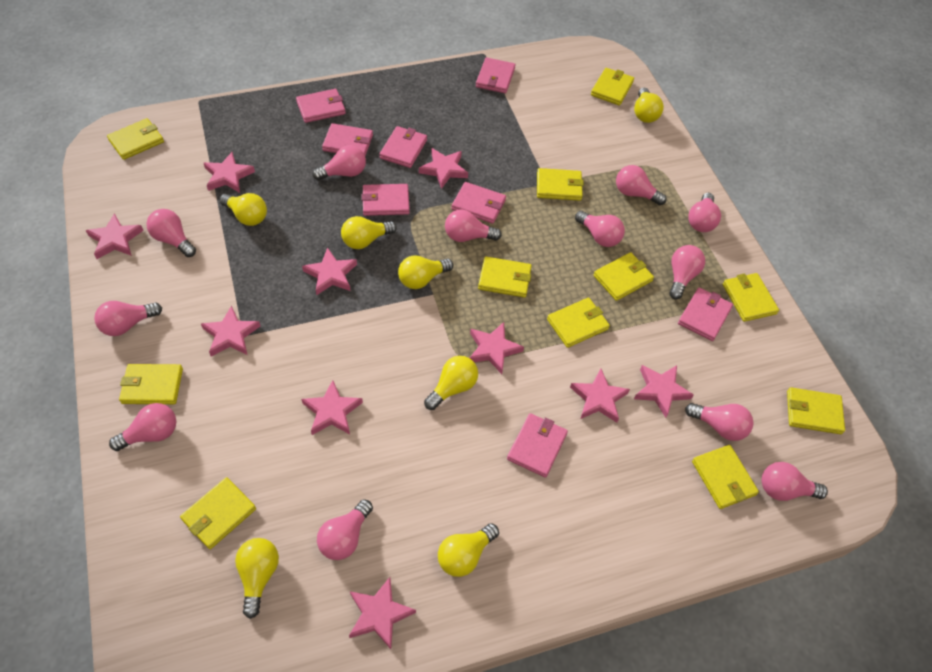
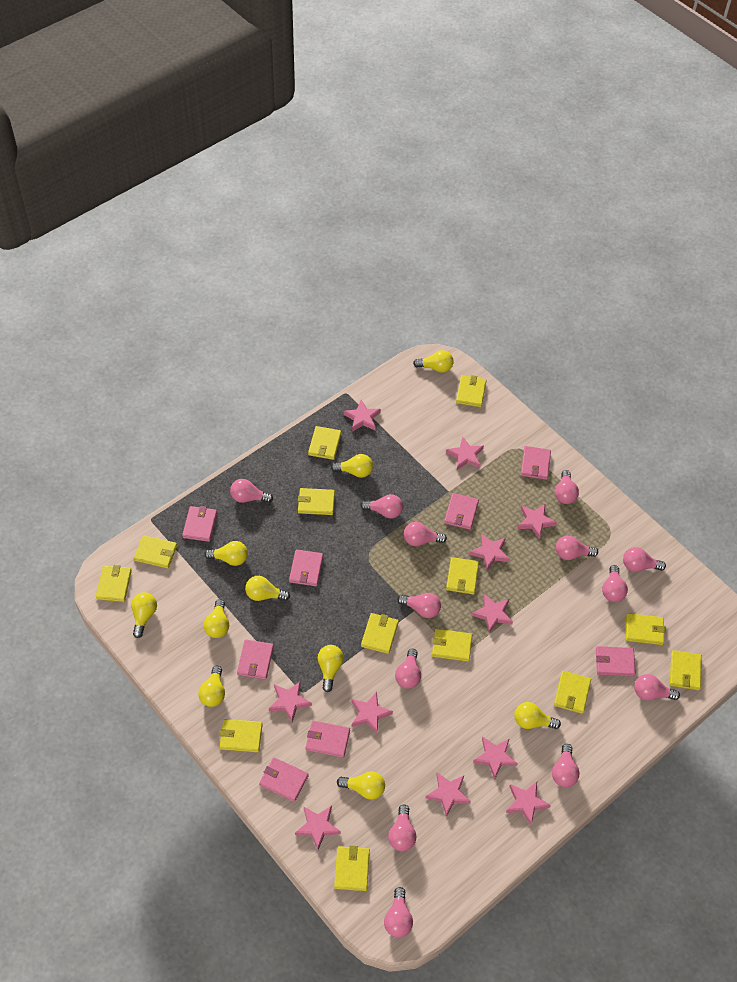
pink light bulb: 12 -> 13
pink star: 10 -> 11
yellow light bulb: 7 -> 10
yellow wallet: 11 -> 13

